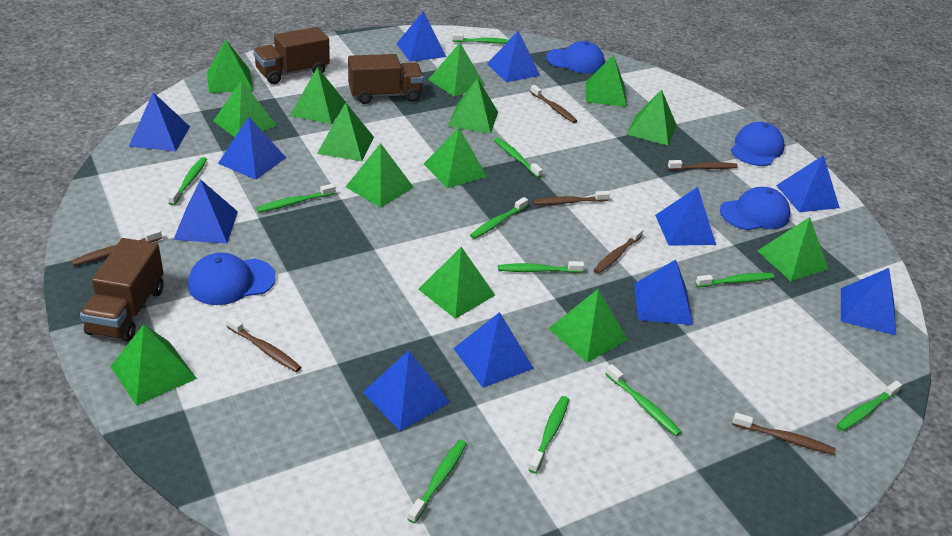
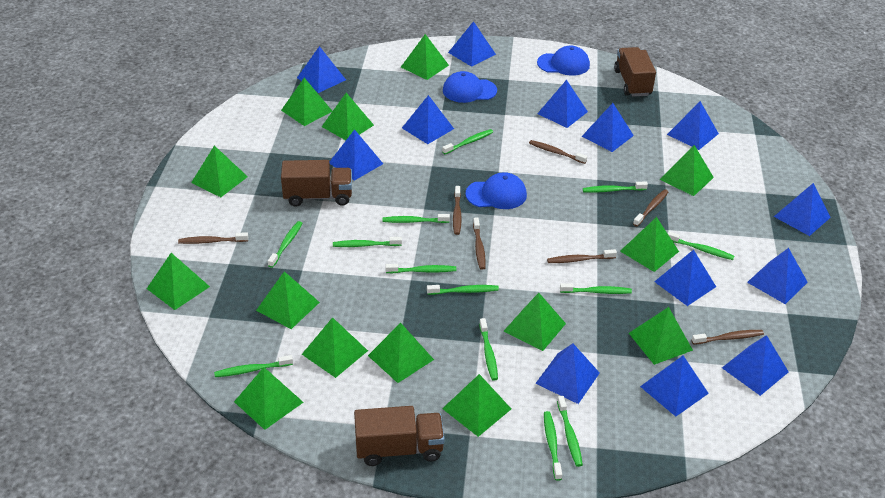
blue cap: 4 -> 3
blue pyramid: 11 -> 13
green toothbrush: 11 -> 13

